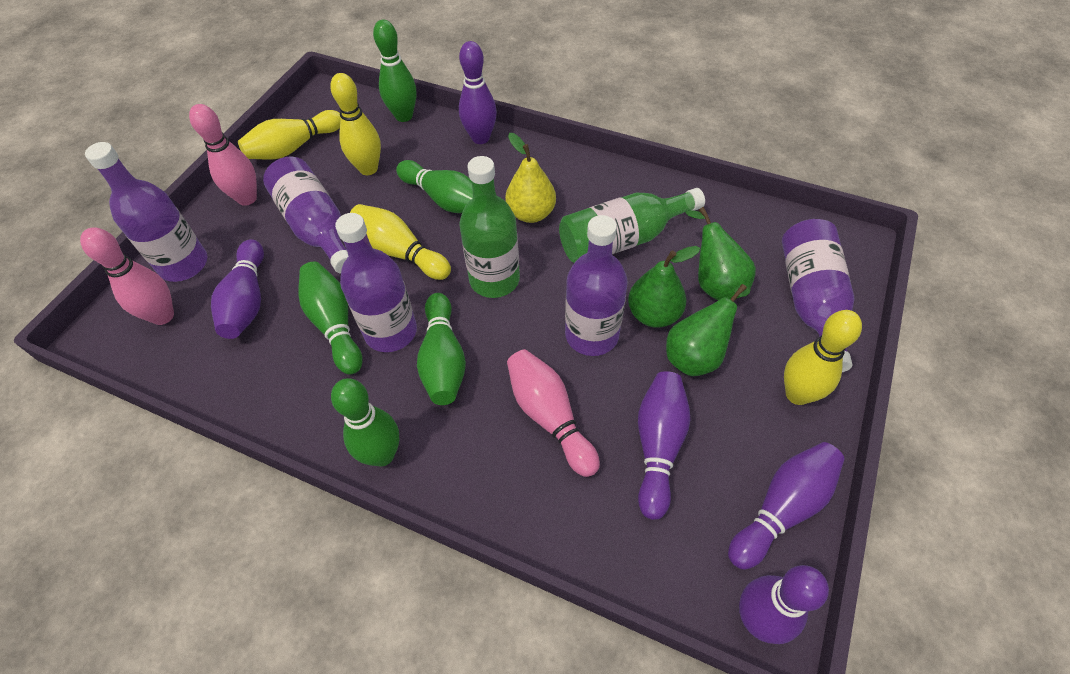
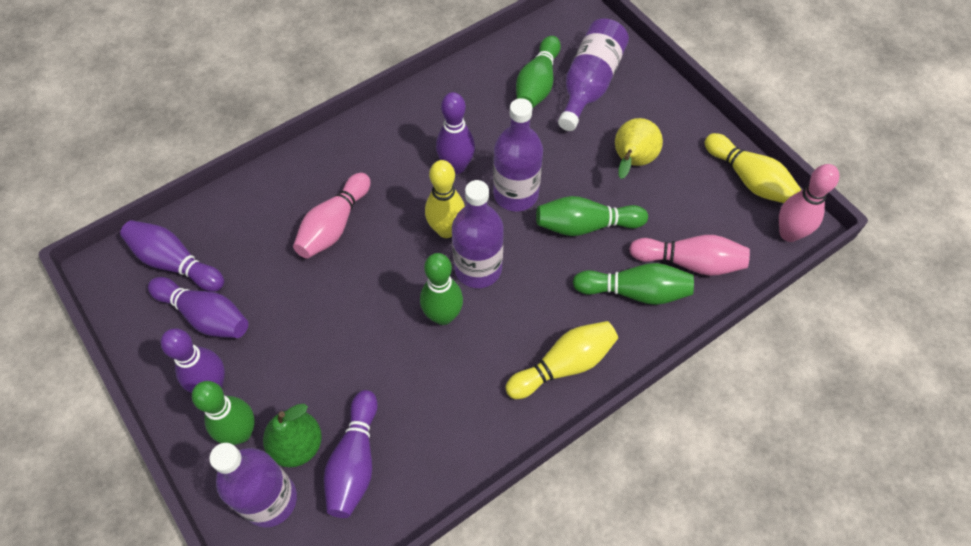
green bottle: 2 -> 0
green pear: 3 -> 1
purple bottle: 5 -> 4
yellow bowling pin: 4 -> 3

